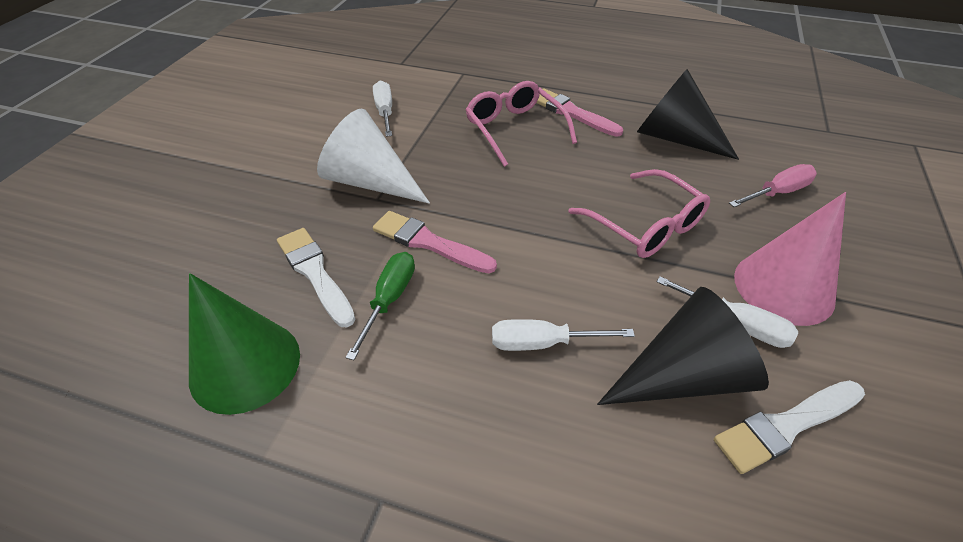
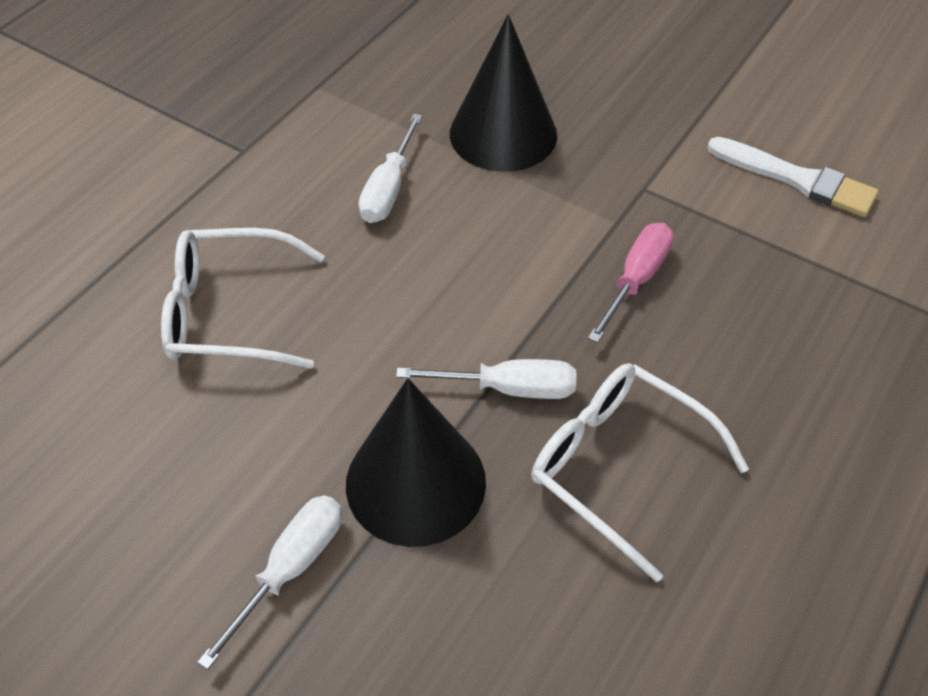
green cone: 1 -> 0
green screwdriver: 1 -> 0
pink brush: 2 -> 0
pink cone: 1 -> 0
pink glasses: 2 -> 0
white brush: 2 -> 1
white cone: 1 -> 0
white glasses: 0 -> 2

